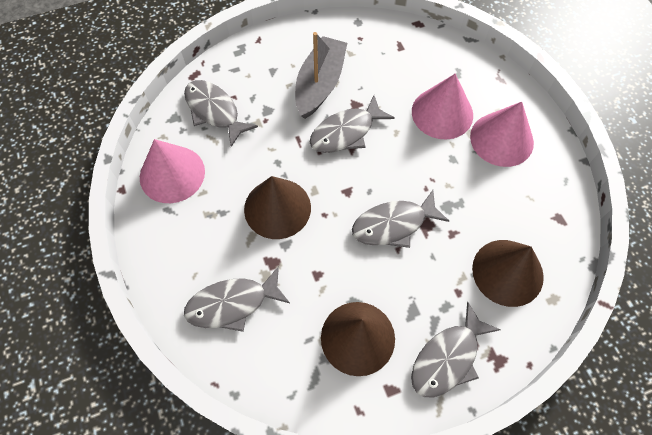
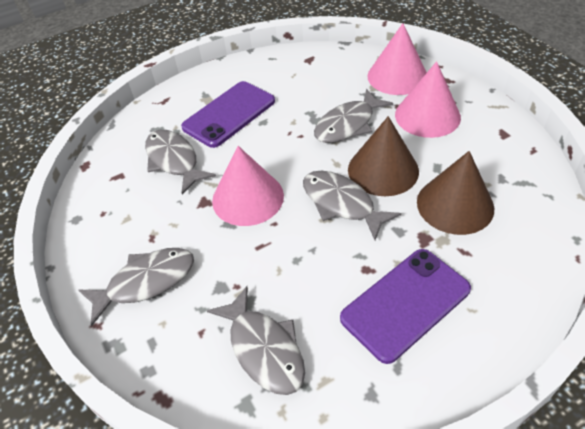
brown cone: 3 -> 2
grey boat: 1 -> 0
purple phone: 0 -> 2

